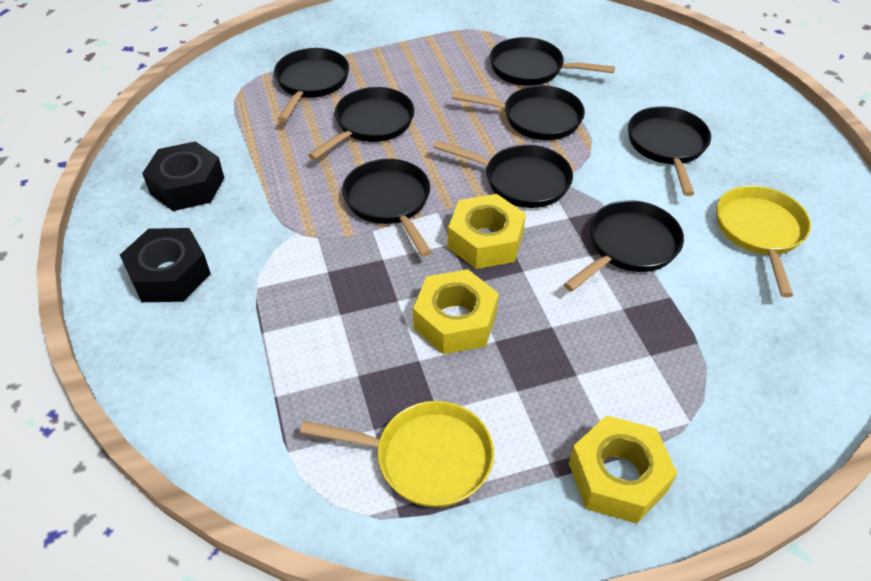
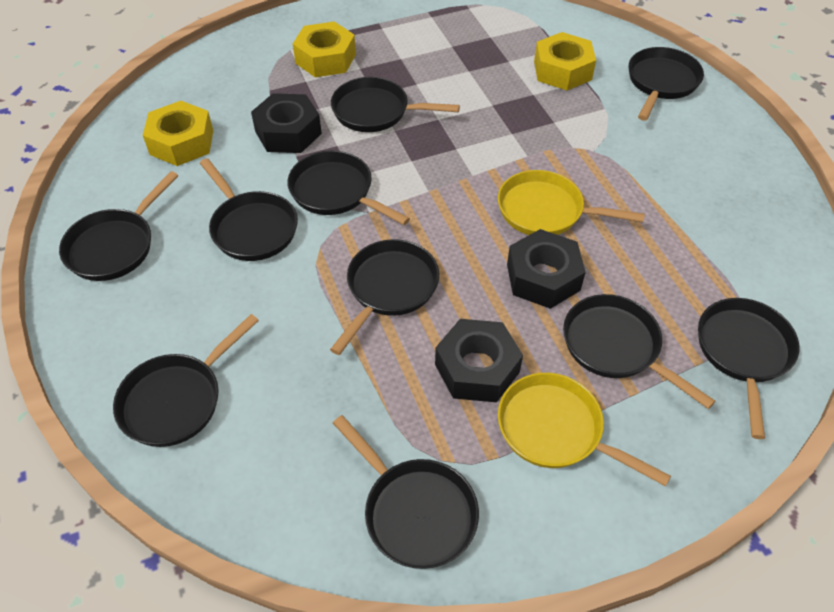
black nut: 2 -> 3
black pan: 8 -> 10

